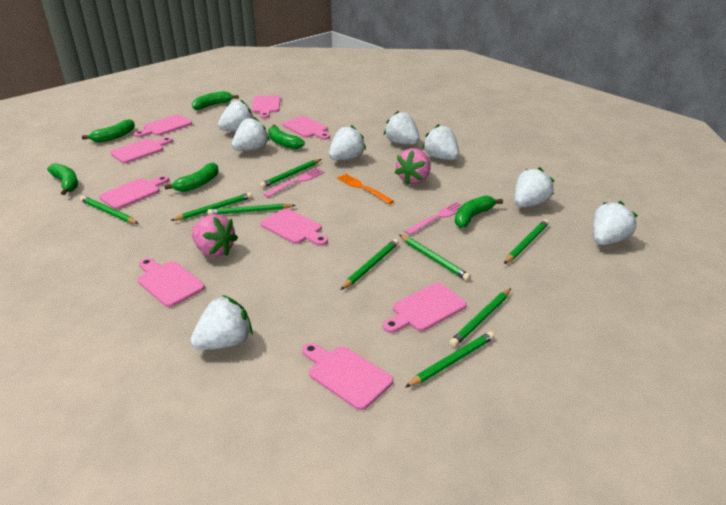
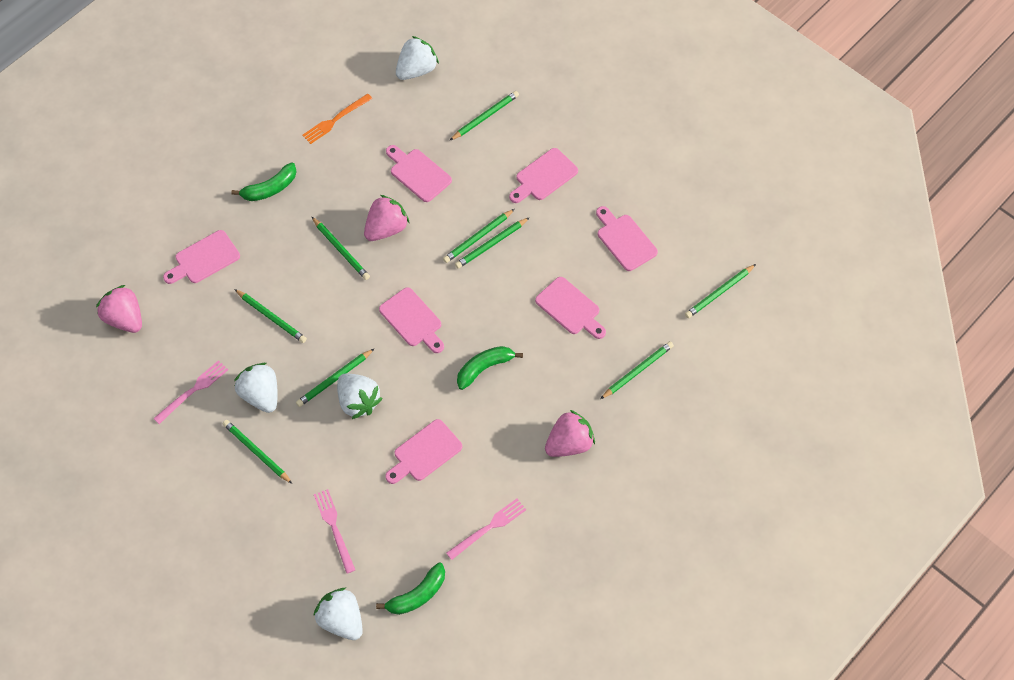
green banana: 6 -> 3
pink cutting board: 9 -> 7
pink fork: 2 -> 3
pink strawberry: 2 -> 3
white strawberry: 8 -> 4

